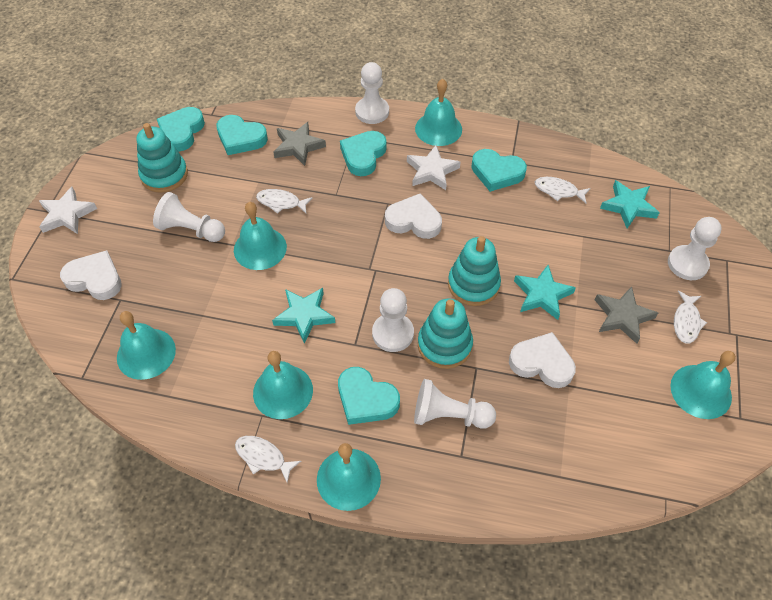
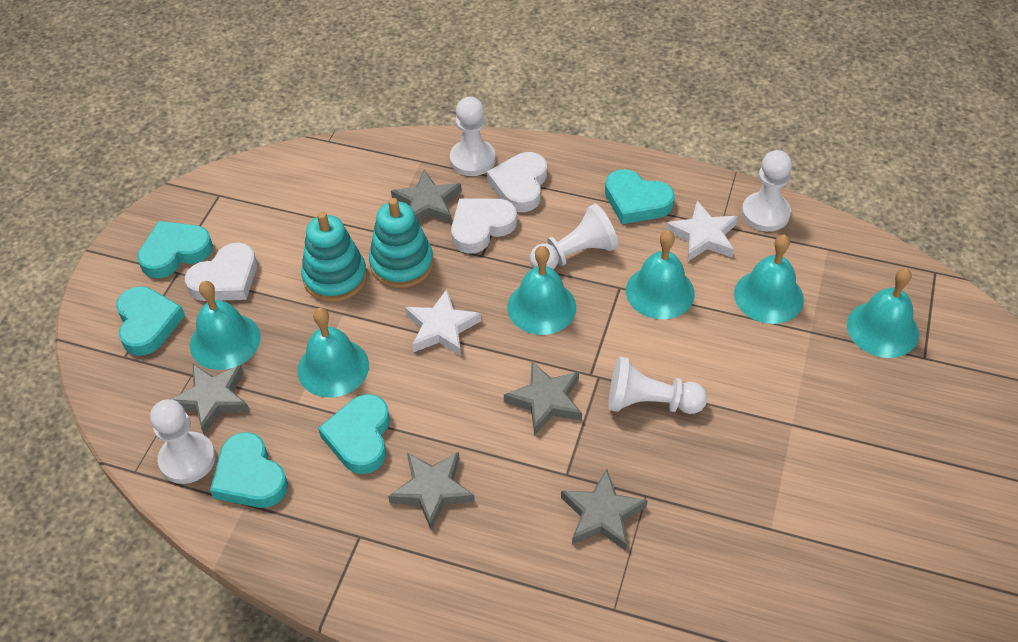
grey star: 2 -> 5
turquoise stacking toy: 3 -> 2
turquoise star: 3 -> 0
white fish: 4 -> 0

